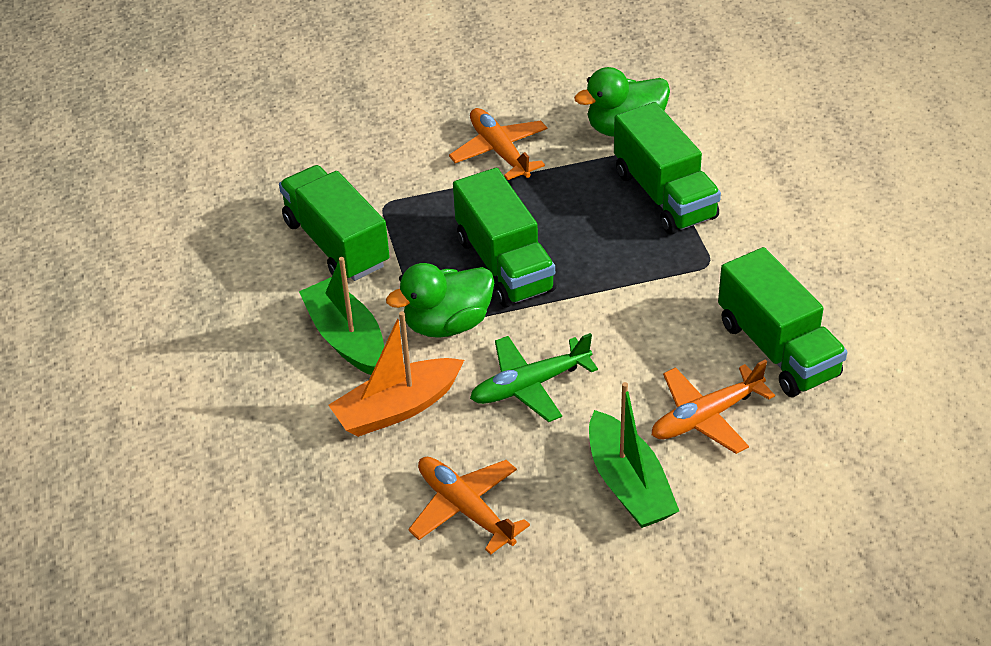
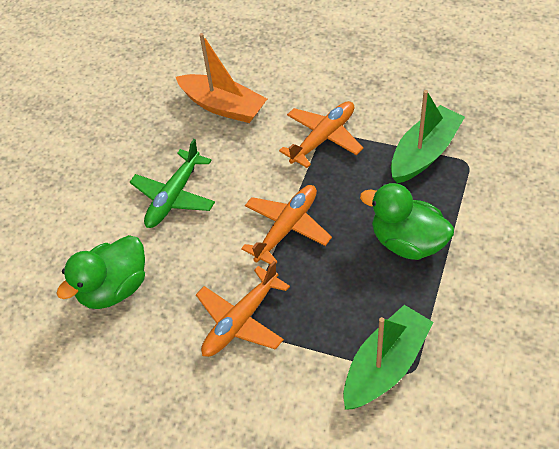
green truck: 4 -> 0

